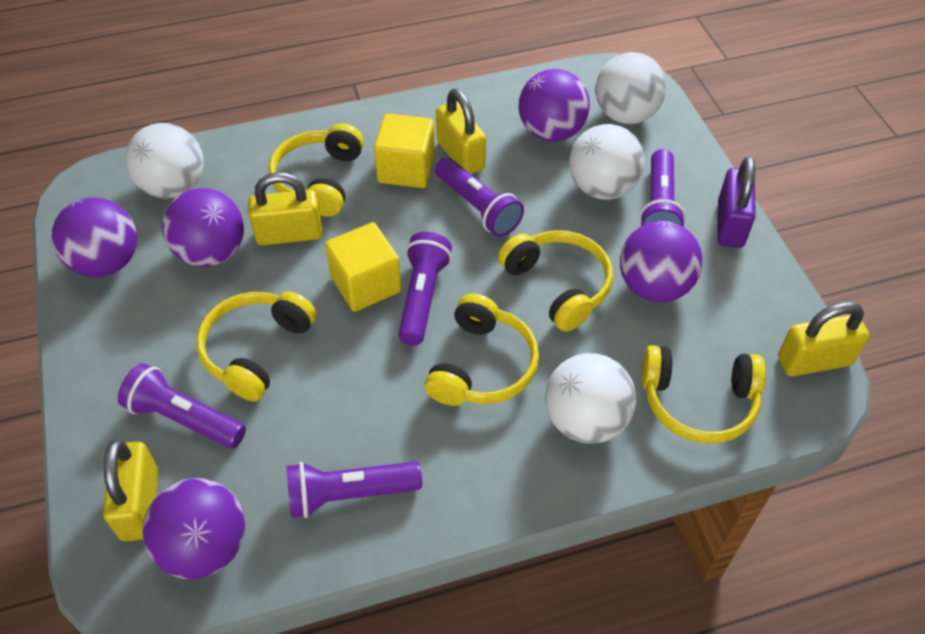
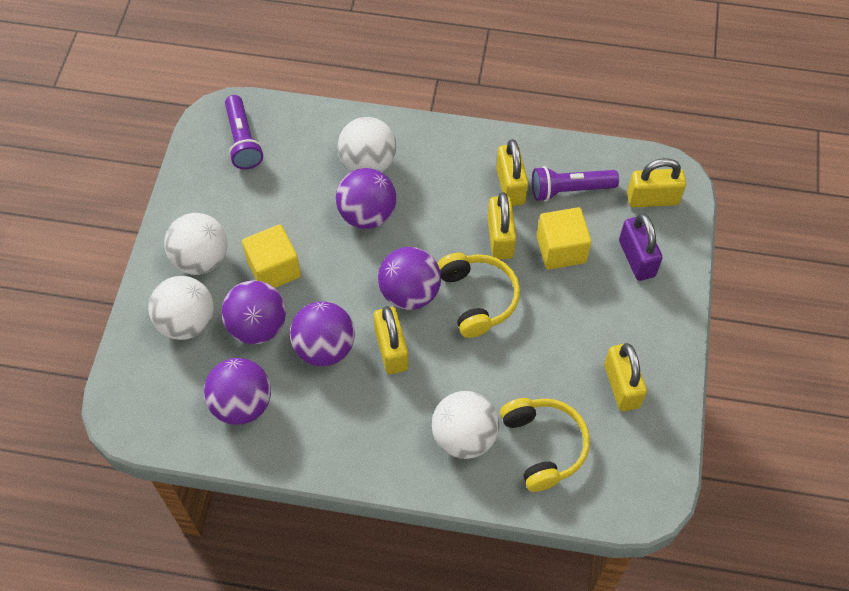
purple flashlight: 5 -> 2
yellow headphones: 5 -> 2
yellow padlock: 4 -> 5

